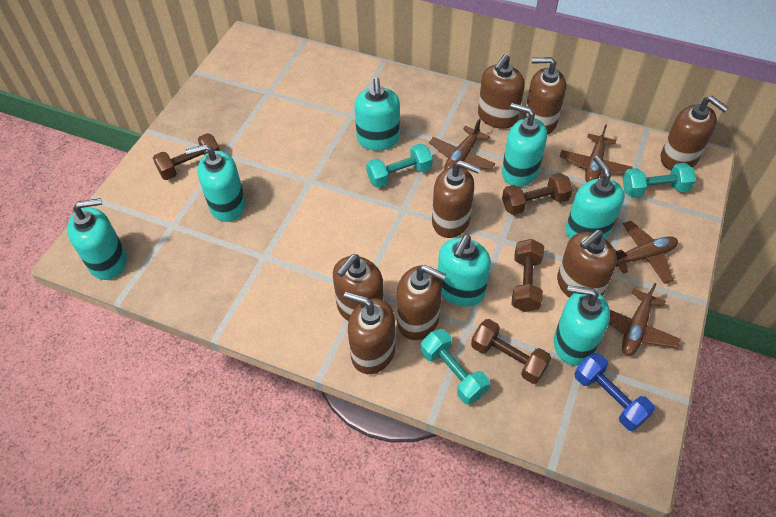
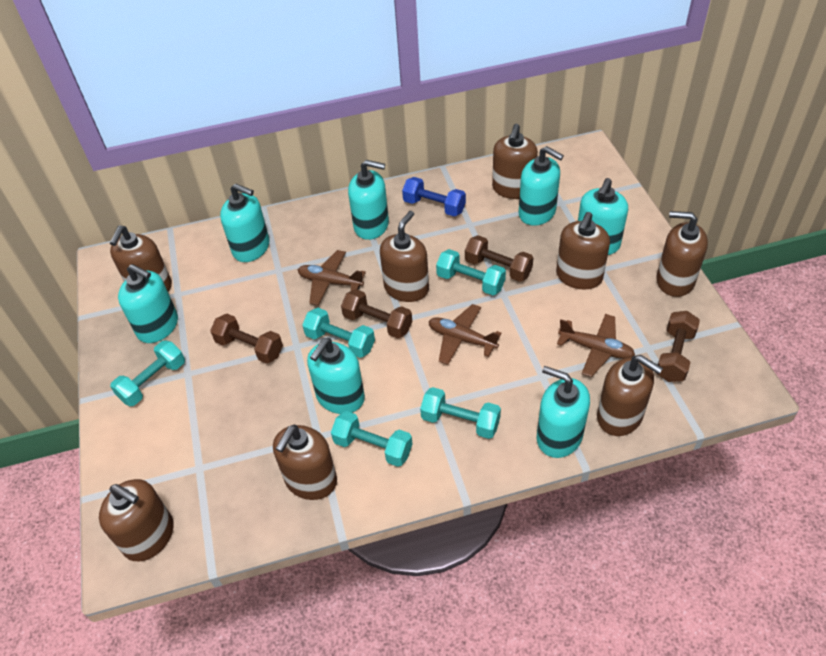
brown plane: 4 -> 3
turquoise dumbbell: 3 -> 5

